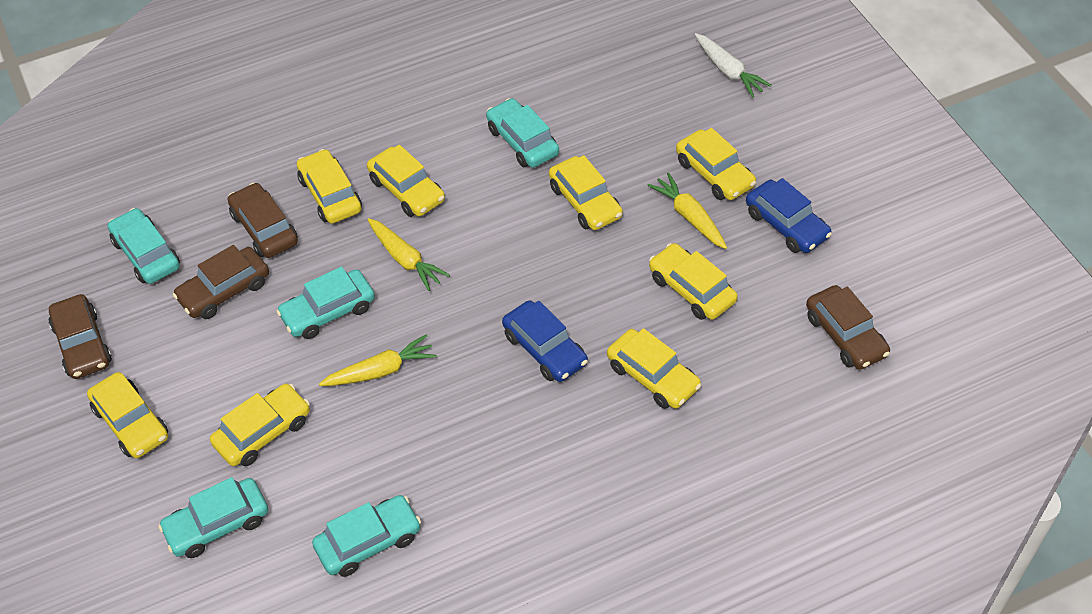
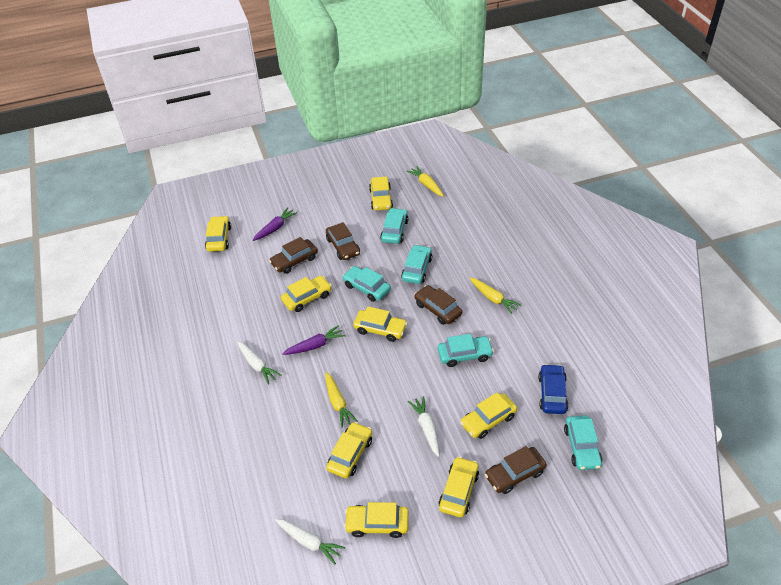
blue car: 2 -> 1
purple carrot: 0 -> 2
white carrot: 1 -> 3

